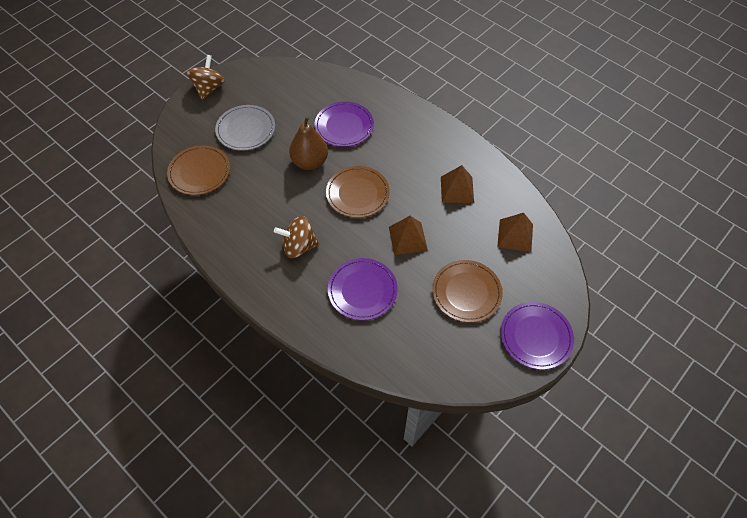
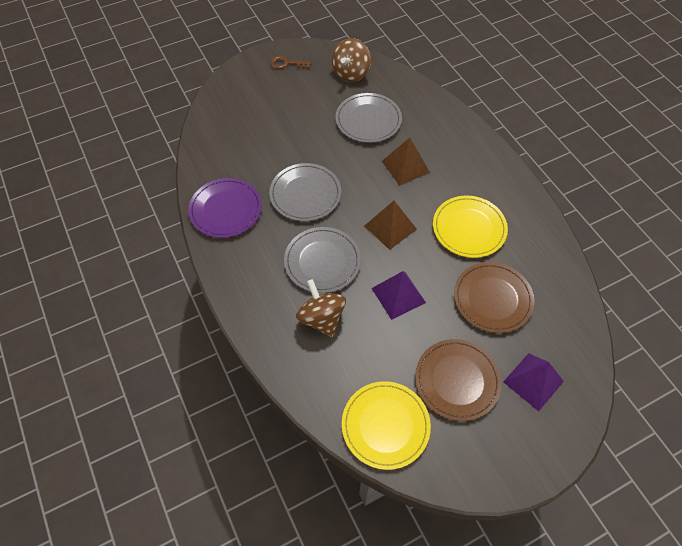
brown key: 0 -> 1
brown pear: 1 -> 0
brown plate: 3 -> 2
brown pyramid: 3 -> 2
grey plate: 1 -> 3
purple plate: 3 -> 1
purple pyramid: 0 -> 2
yellow plate: 0 -> 2

